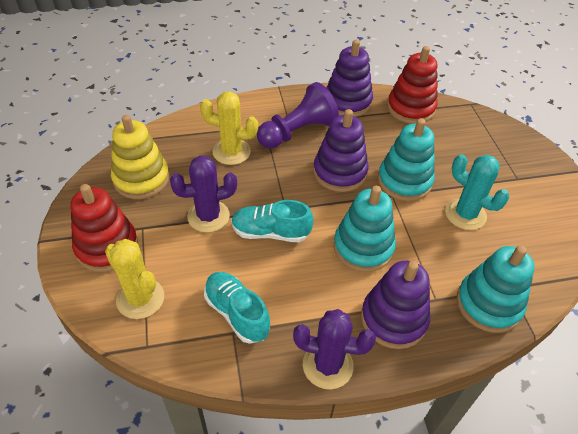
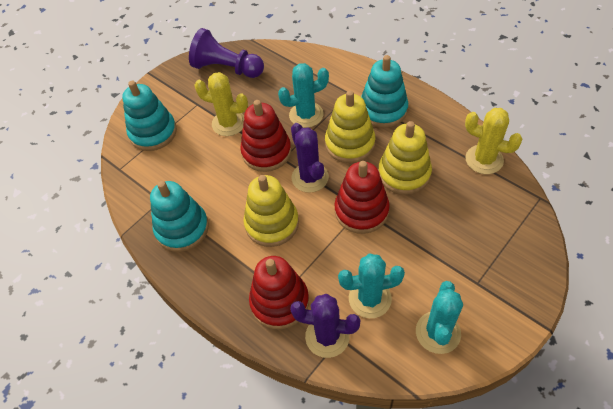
purple stacking toy: 3 -> 0
red stacking toy: 2 -> 3
turquoise cactus: 1 -> 3
turquoise shoe: 2 -> 0
yellow stacking toy: 1 -> 3

